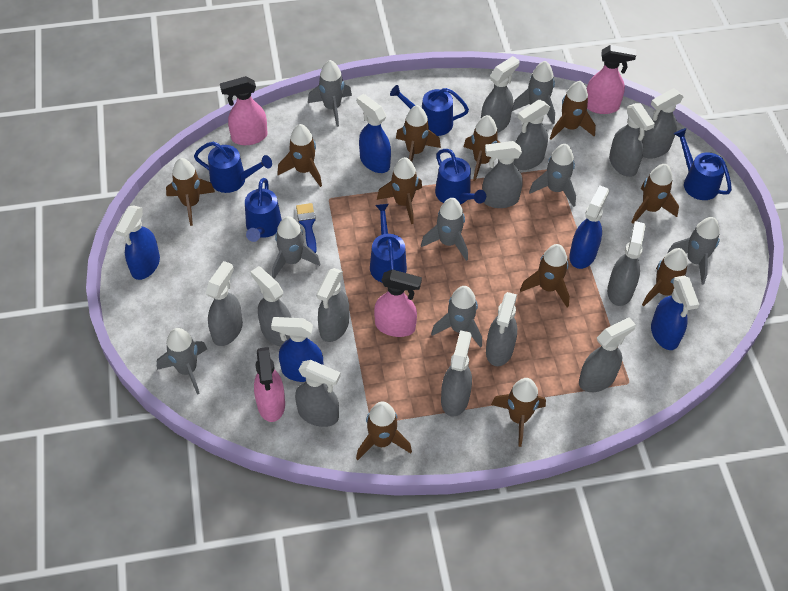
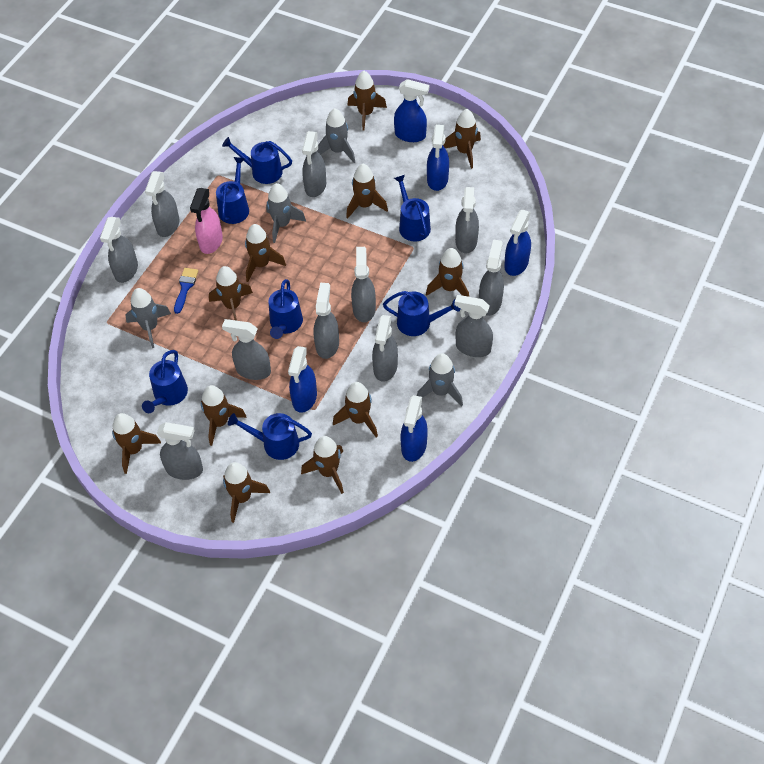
blue watering can: 6 -> 7
grey rocket: 8 -> 4
grey spray bottle: 13 -> 11
pink spray bottle: 4 -> 1

